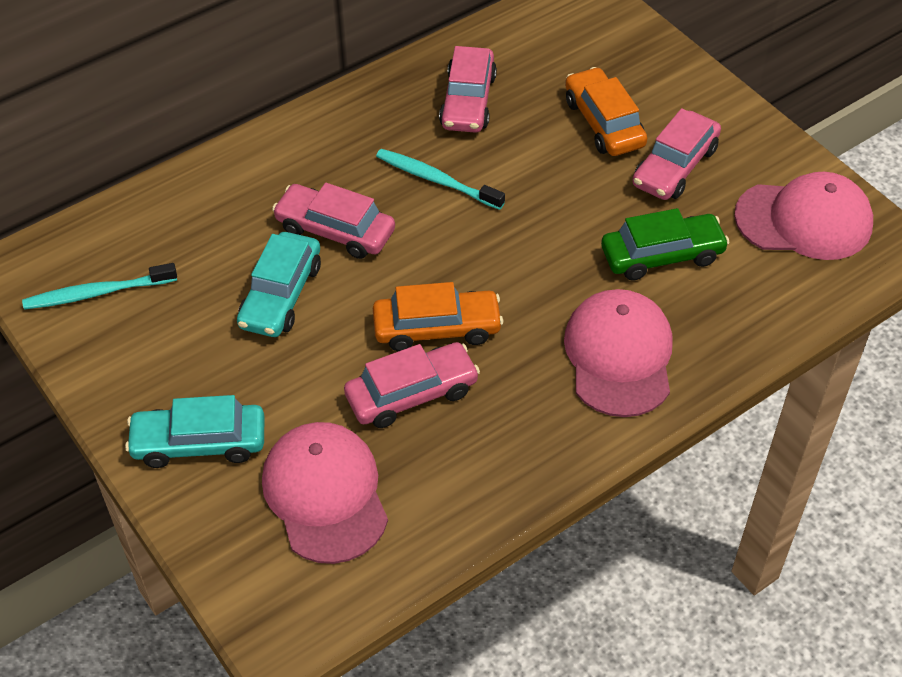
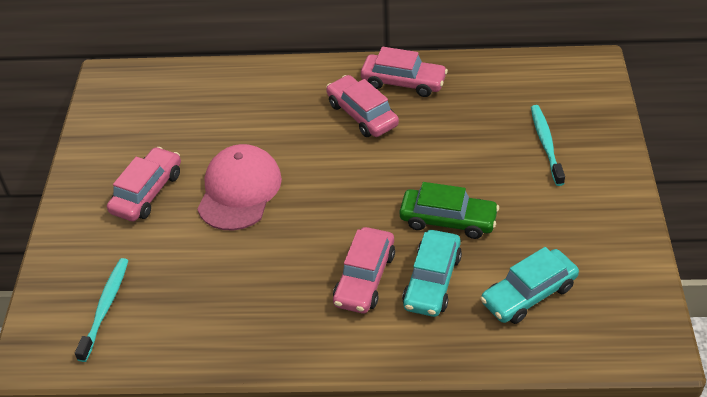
orange car: 2 -> 0
pink cap: 3 -> 1

